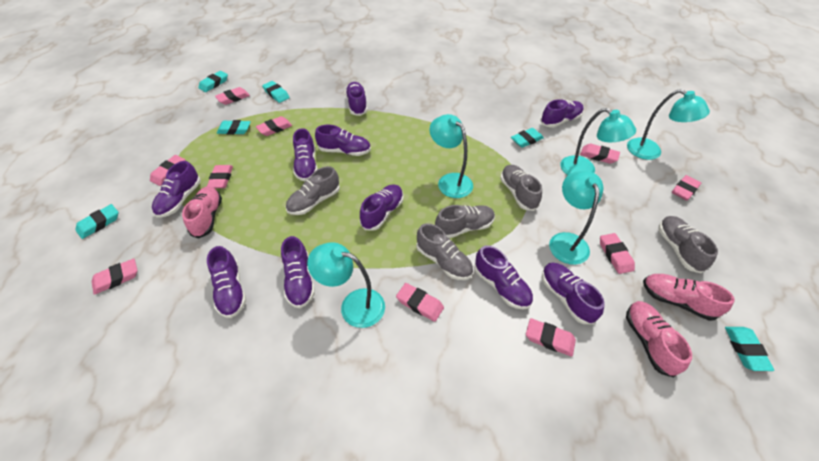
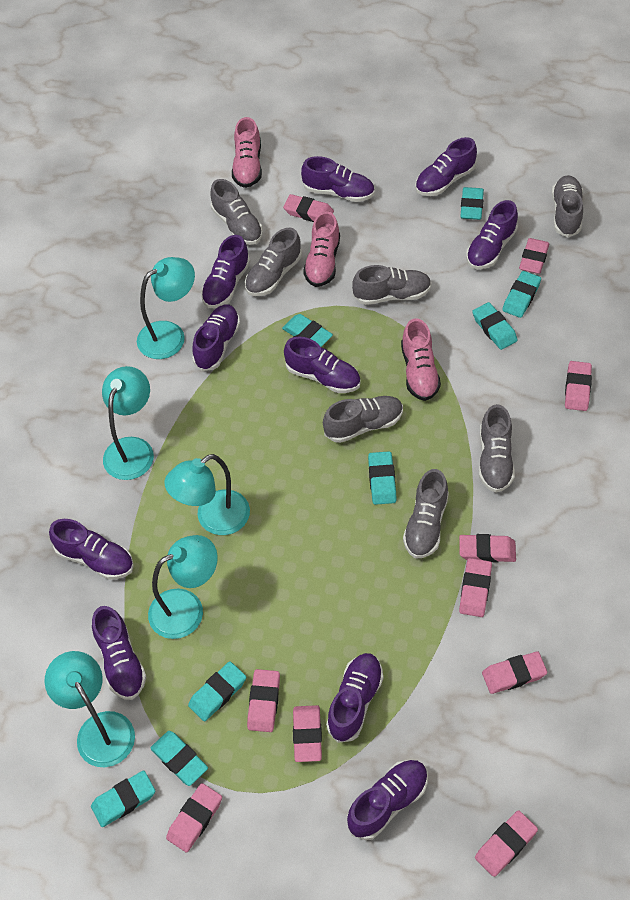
grey shoe: 5 -> 7
turquoise eraser: 6 -> 8

